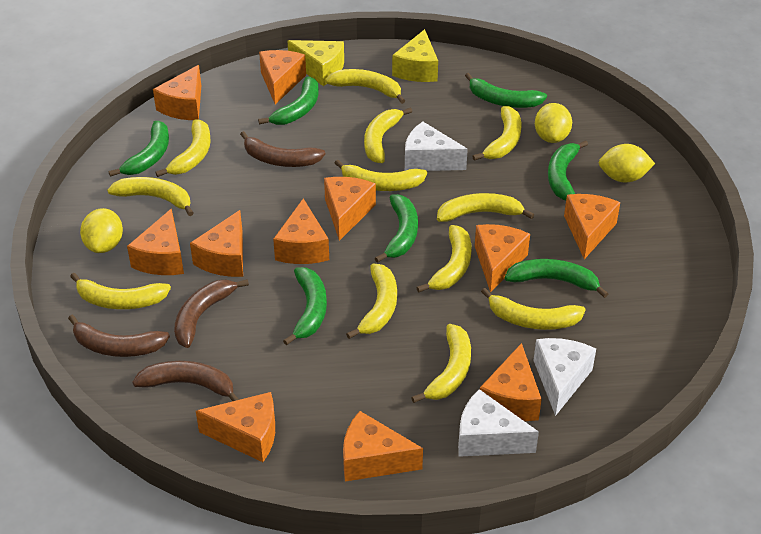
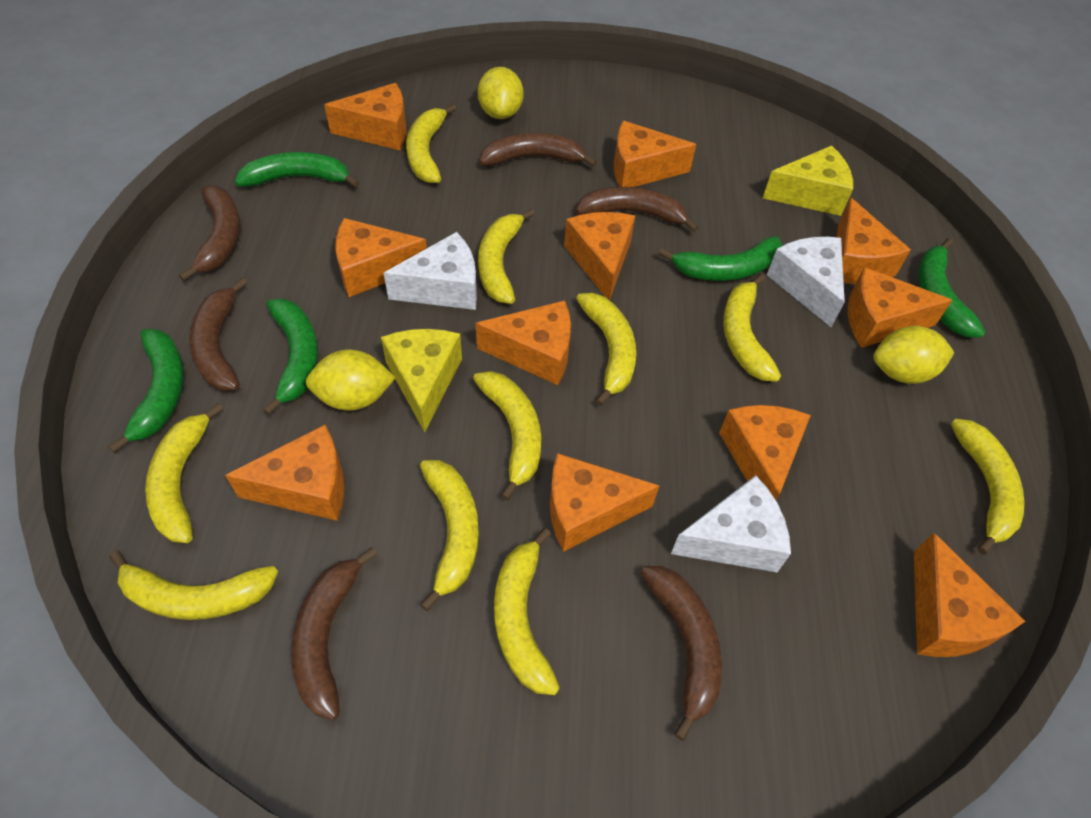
brown banana: 4 -> 6
green banana: 7 -> 5
yellow banana: 12 -> 10

